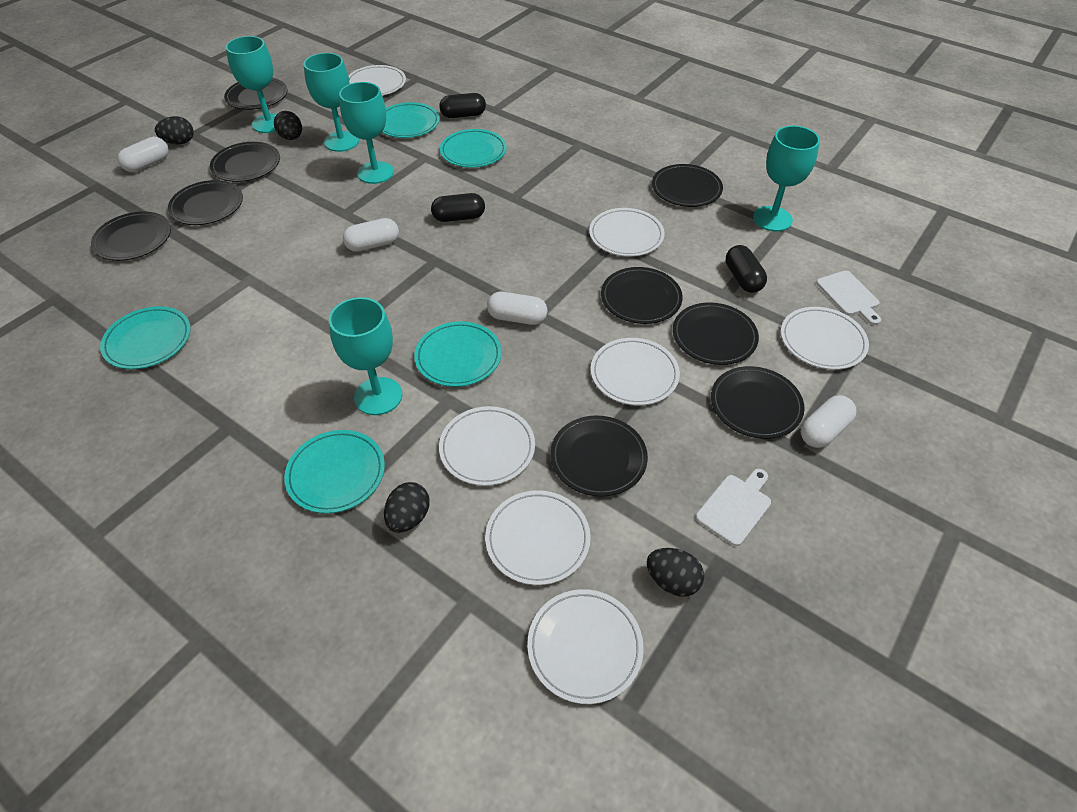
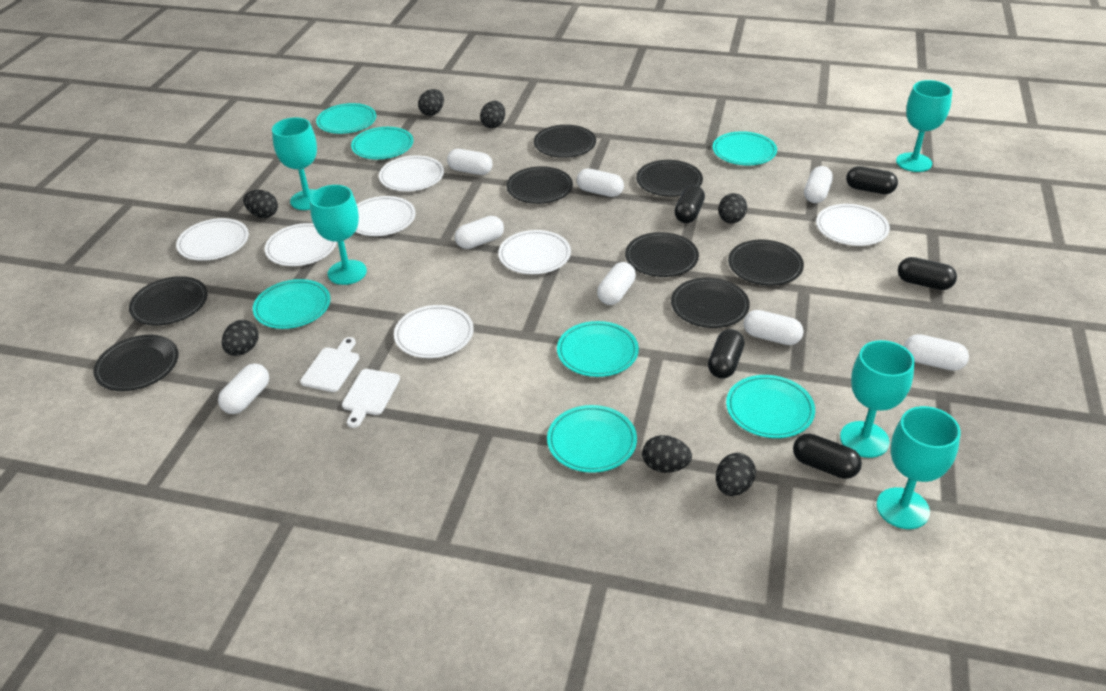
black capsule: 3 -> 5
black egg: 4 -> 7
black plate: 9 -> 8
turquoise plate: 5 -> 7
white capsule: 4 -> 8

